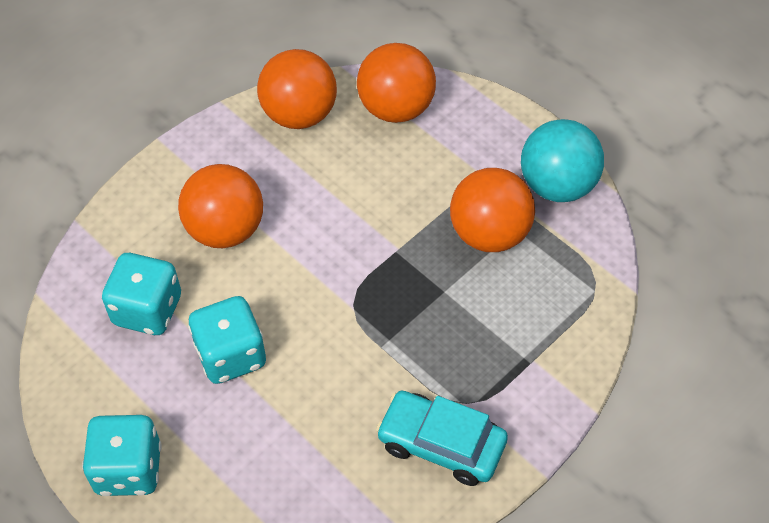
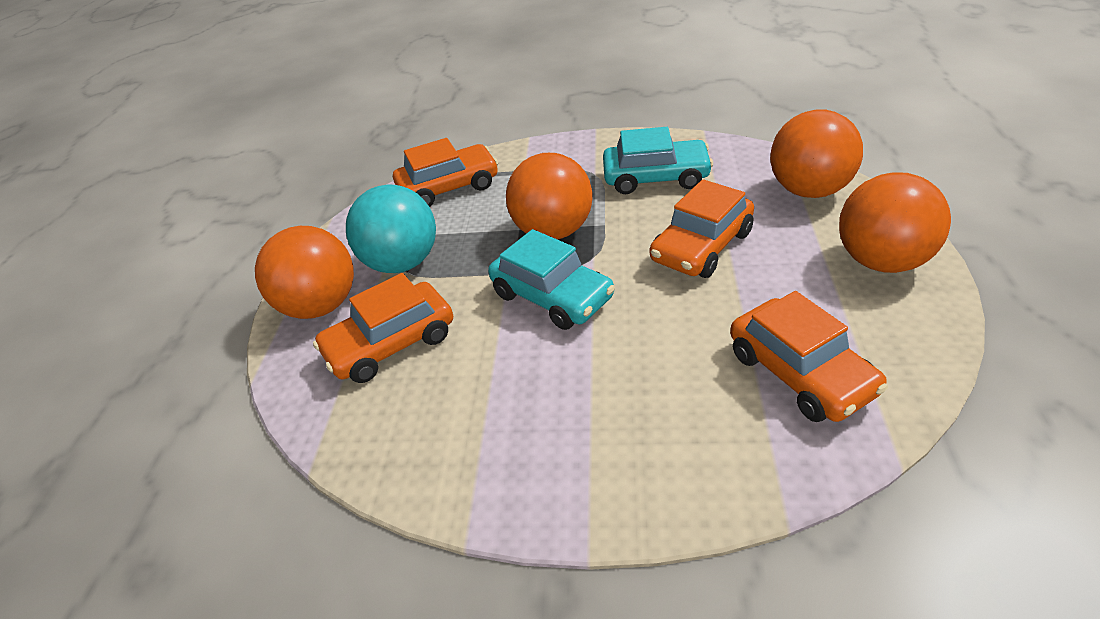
orange car: 0 -> 4
turquoise car: 1 -> 2
turquoise dice: 3 -> 0

